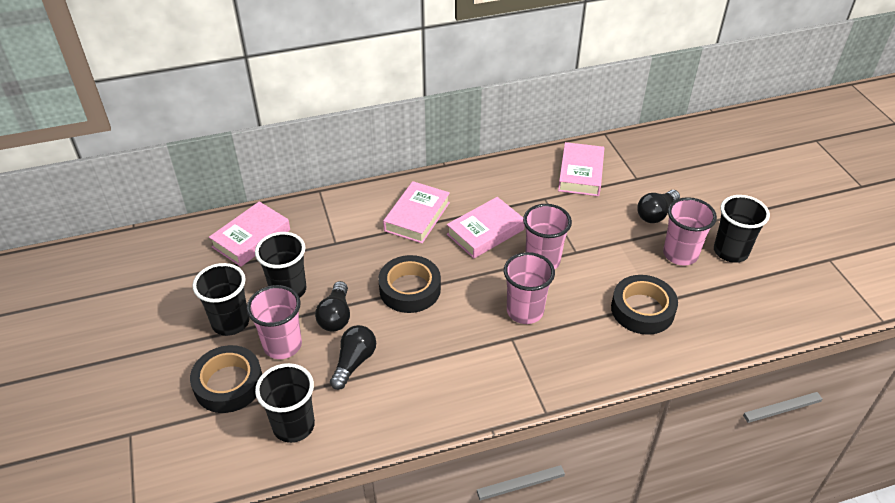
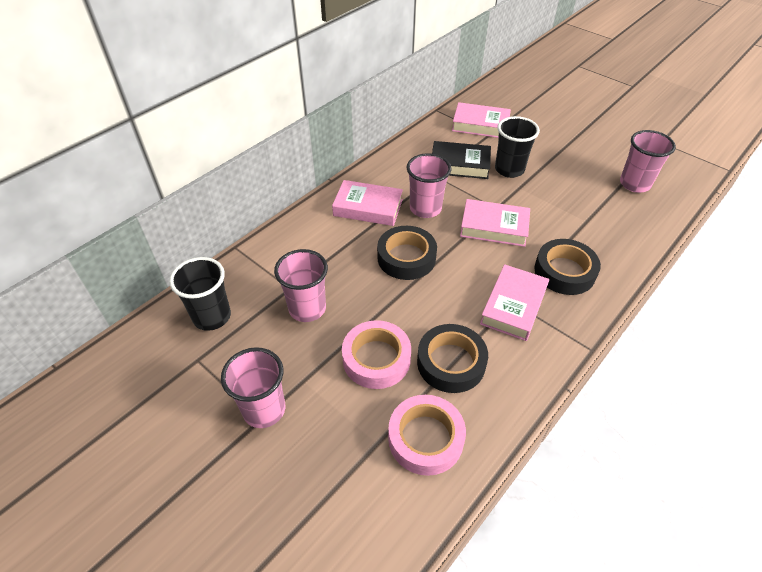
black book: 0 -> 1
black cup: 4 -> 2
black light bulb: 3 -> 0
pink tape: 0 -> 2

